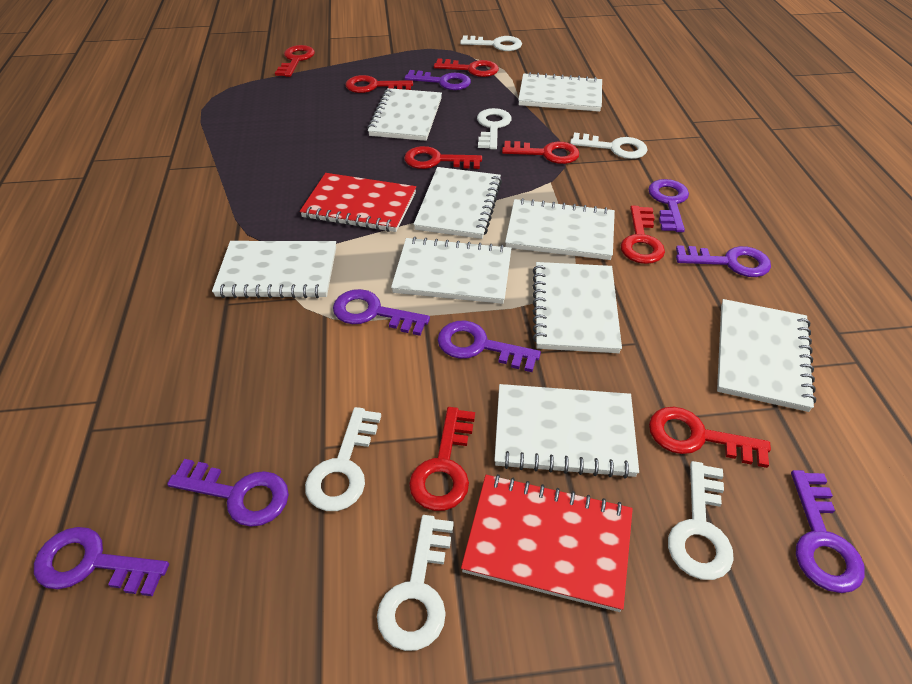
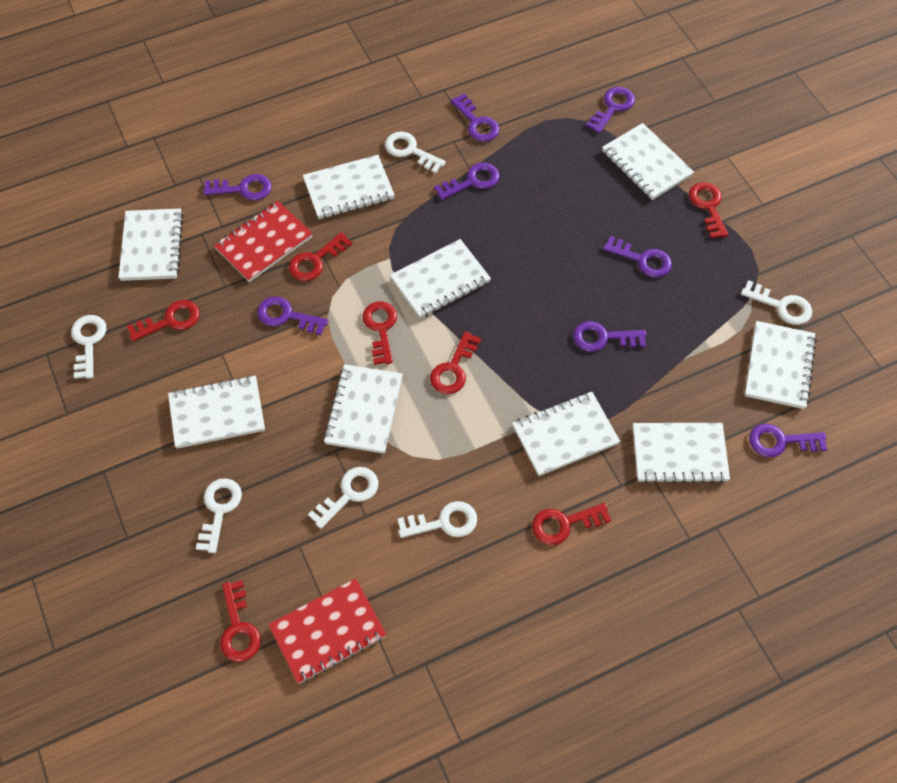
red key: 8 -> 7

